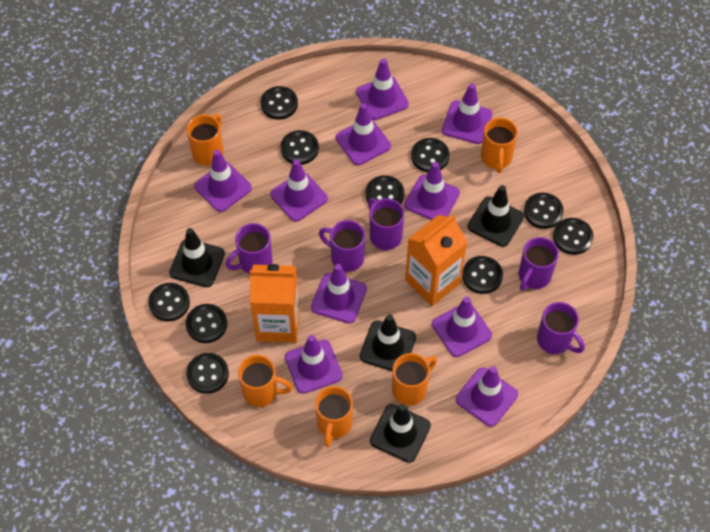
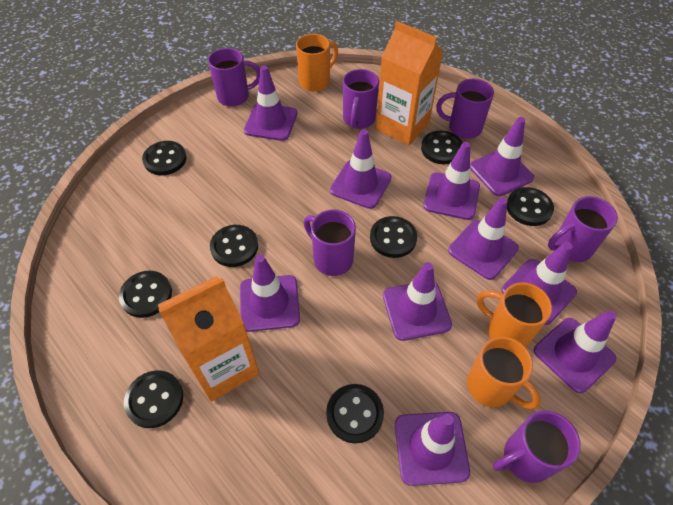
black button: 10 -> 8
black traffic cone: 4 -> 0
orange mug: 5 -> 3
purple mug: 5 -> 6

